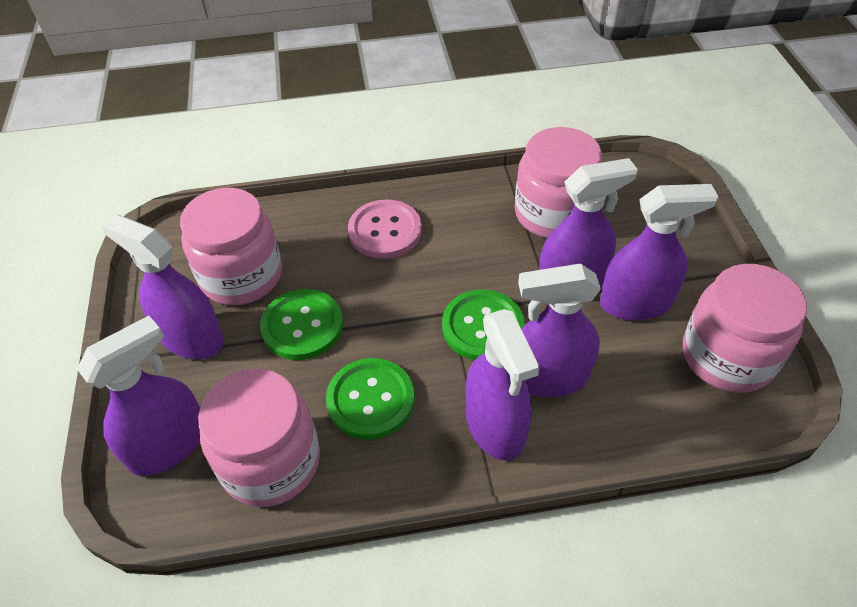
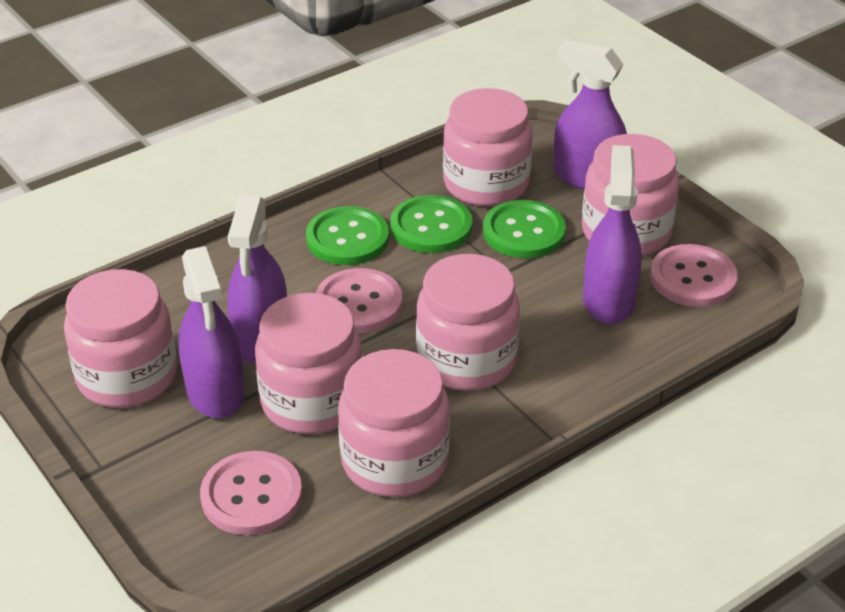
pink button: 1 -> 3
pink jar: 4 -> 6
purple spray bottle: 6 -> 4

